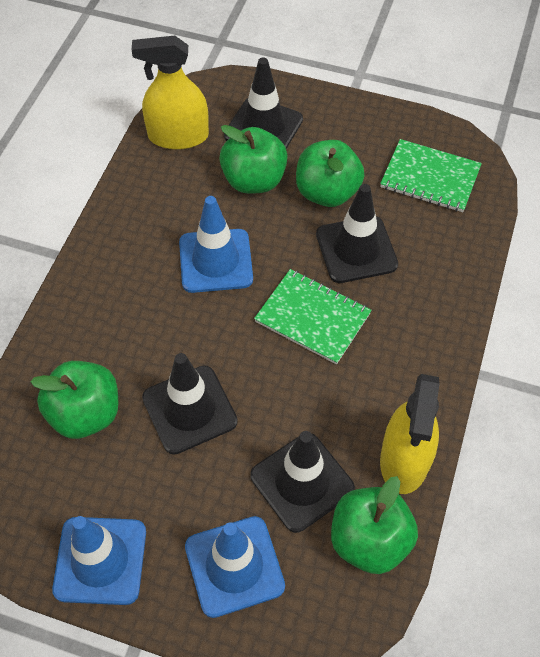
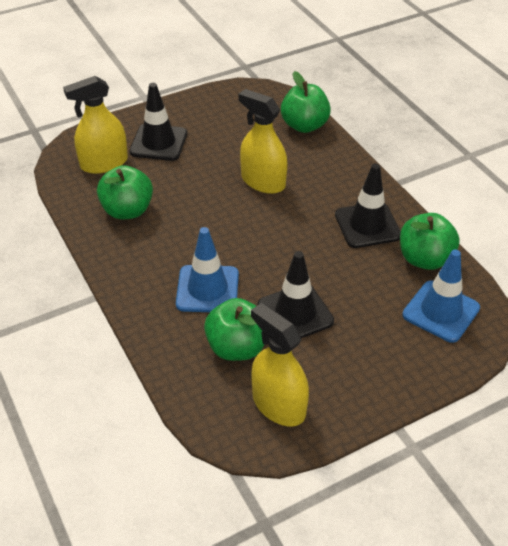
black traffic cone: 4 -> 3
blue traffic cone: 3 -> 2
green notebook: 2 -> 0
yellow spray bottle: 2 -> 3

